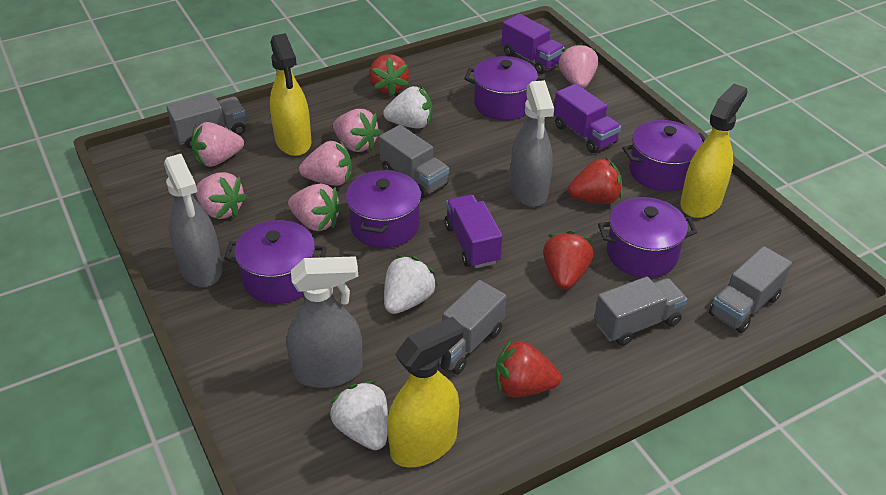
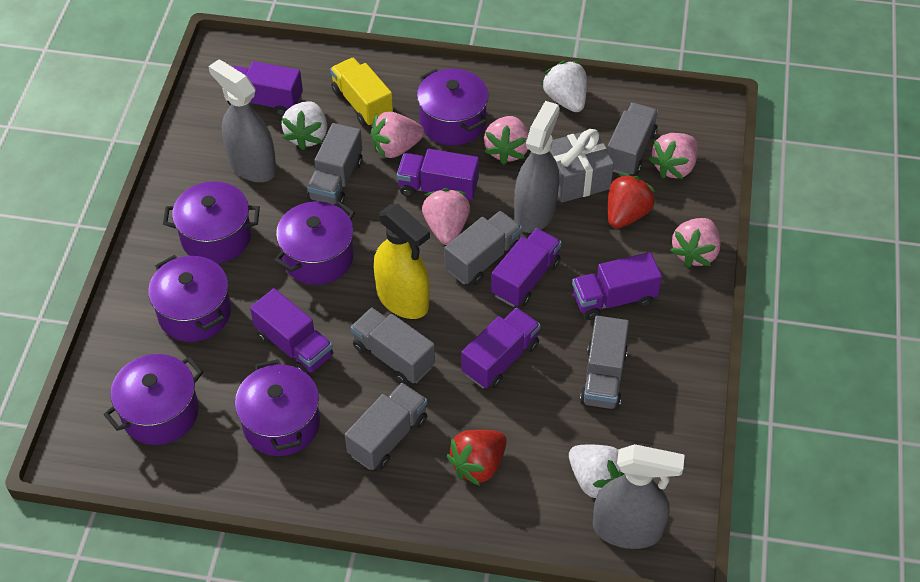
grey gift: 0 -> 1
grey truck: 5 -> 6
pink strawberry: 6 -> 5
purple pot: 5 -> 6
purple truck: 3 -> 6
red strawberry: 4 -> 2
yellow spray bottle: 3 -> 1
yellow truck: 0 -> 1

